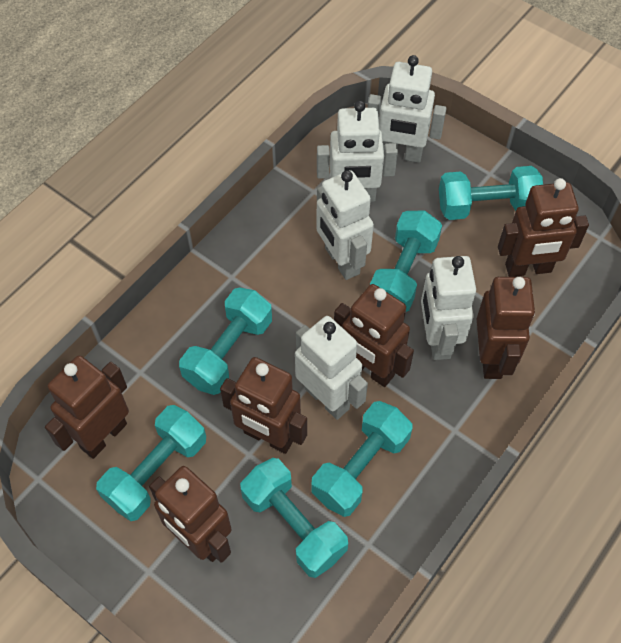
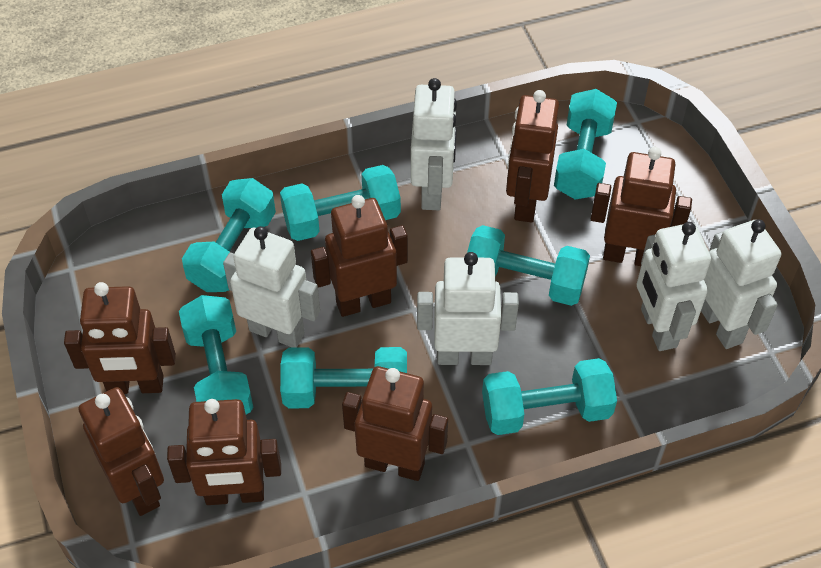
brown robot: 6 -> 7
turquoise dumbbell: 6 -> 7

